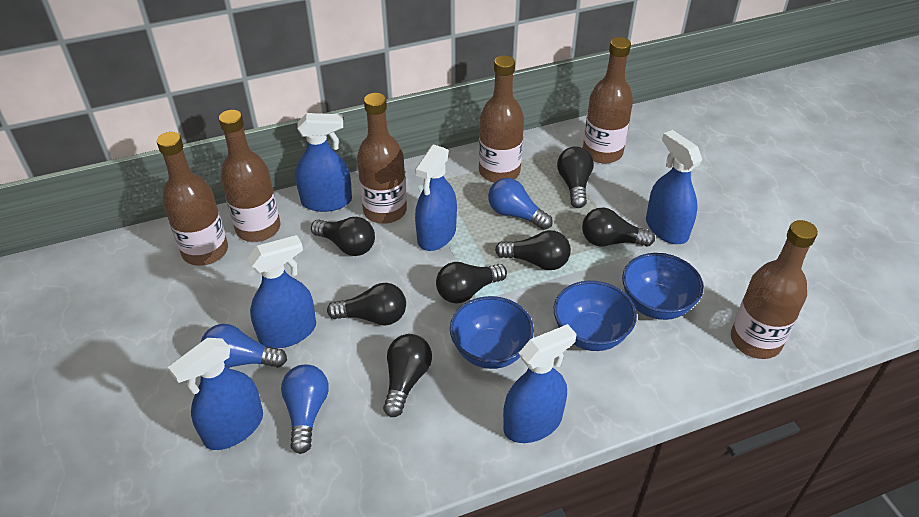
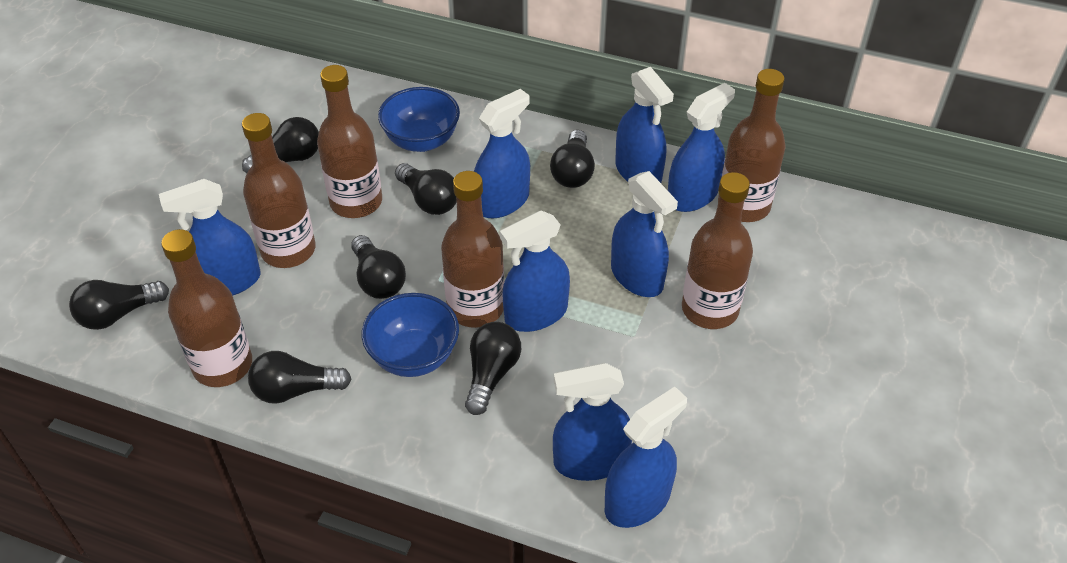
blue bowl: 3 -> 2
blue light bulb: 3 -> 0
blue spray bottle: 6 -> 8

